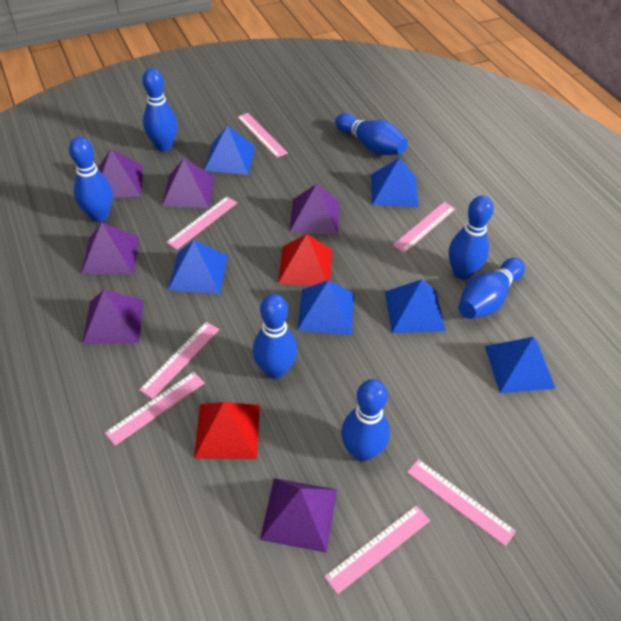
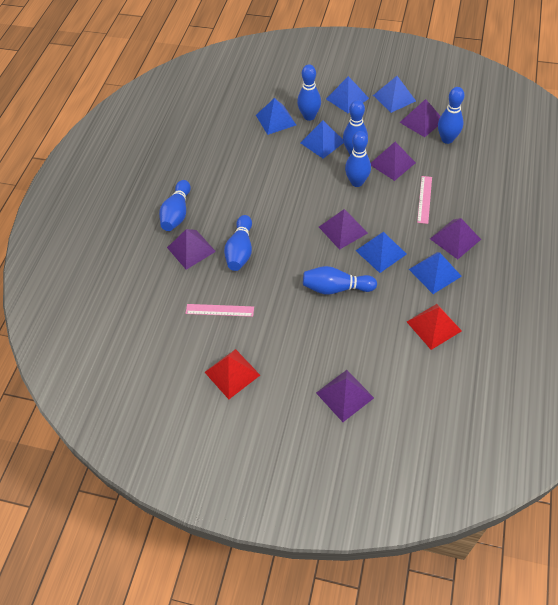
pink ruler: 7 -> 2

